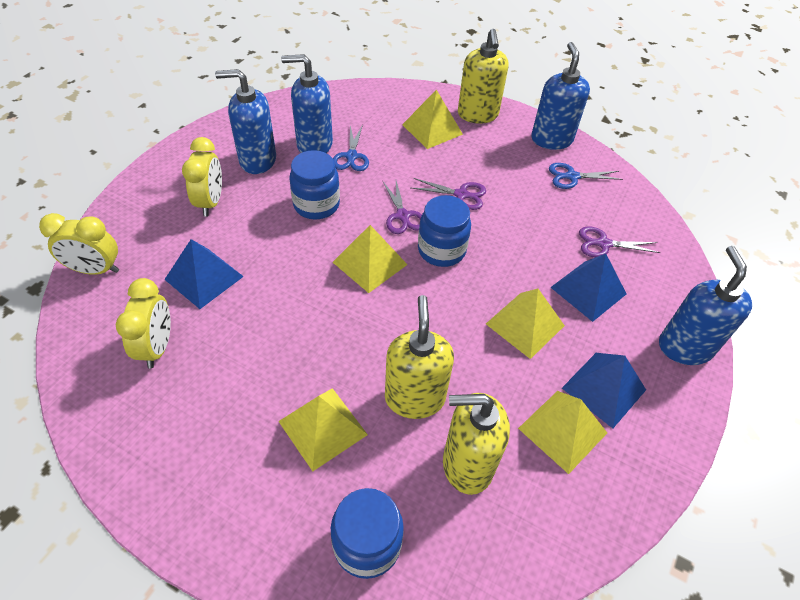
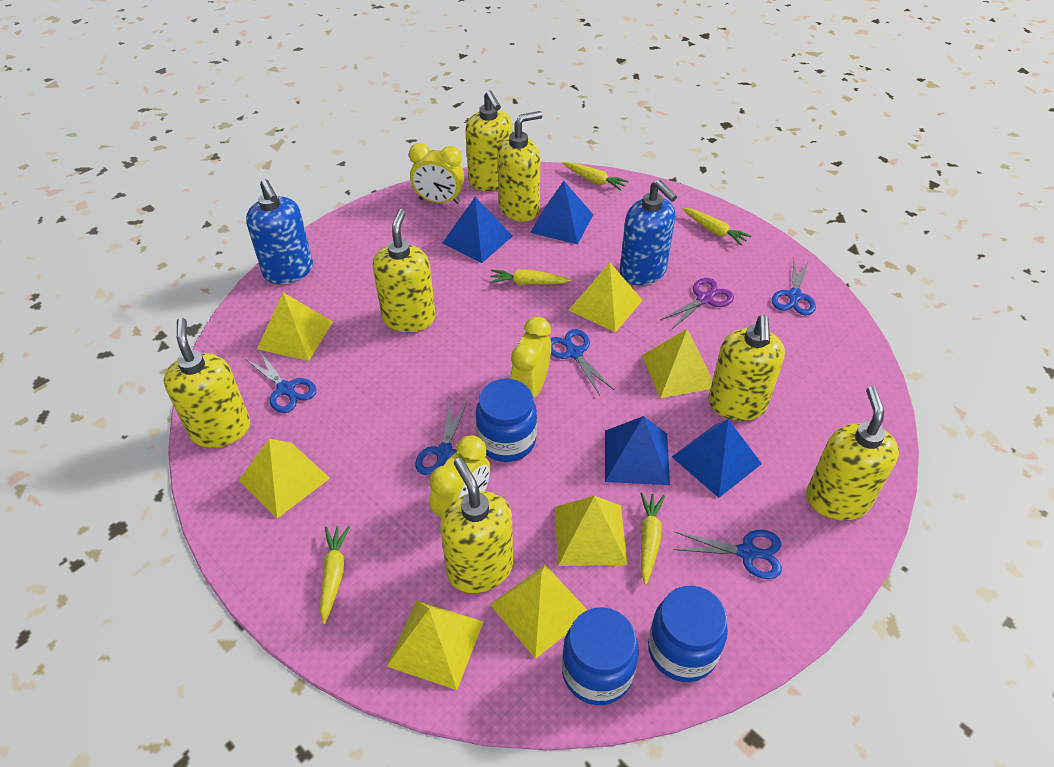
blue pyramid: 3 -> 4
blue scissors: 2 -> 5
blue soap dispenser: 4 -> 2
purple scissors: 3 -> 1
yellow carrot: 0 -> 5
yellow pyramid: 5 -> 7
yellow soap dispenser: 3 -> 7

